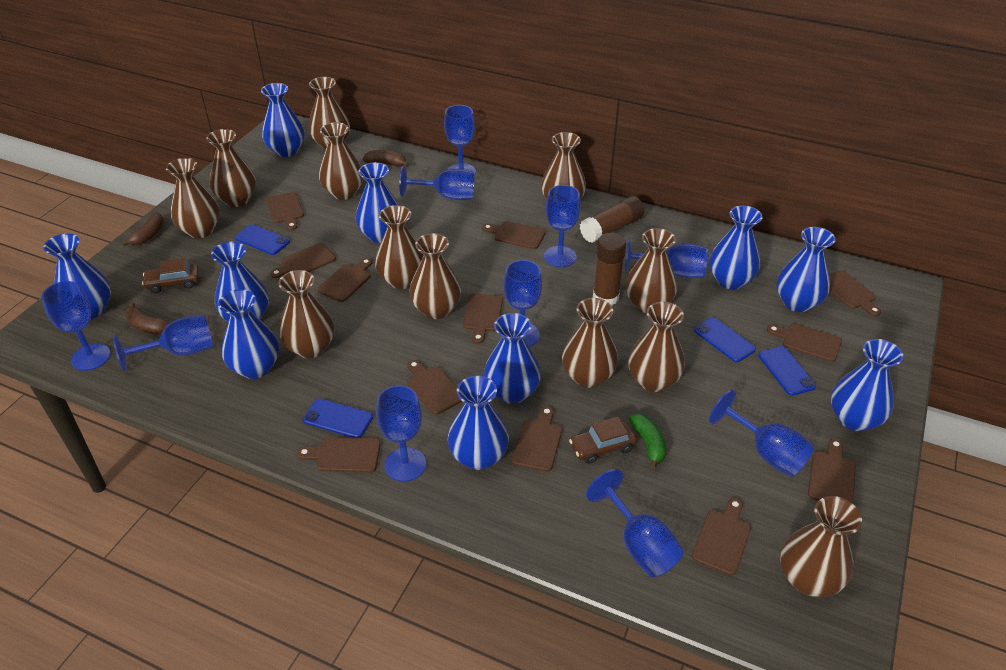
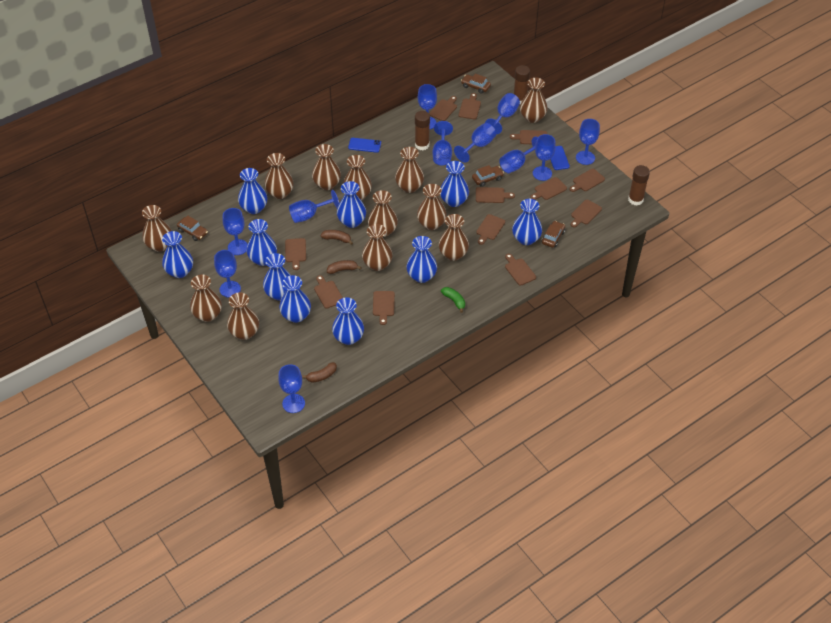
blue goblet: 10 -> 11
blue phone: 4 -> 2
brown car: 2 -> 4
brown glue stick: 2 -> 3

